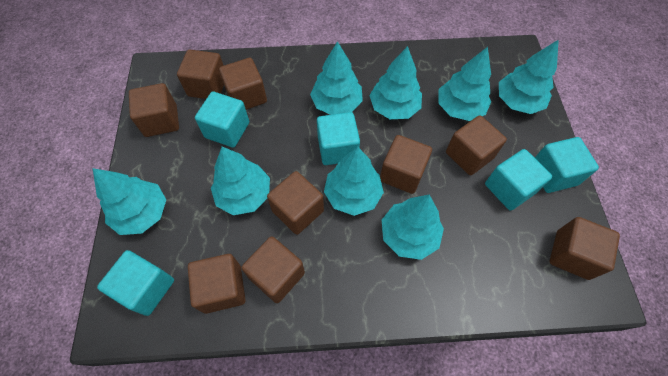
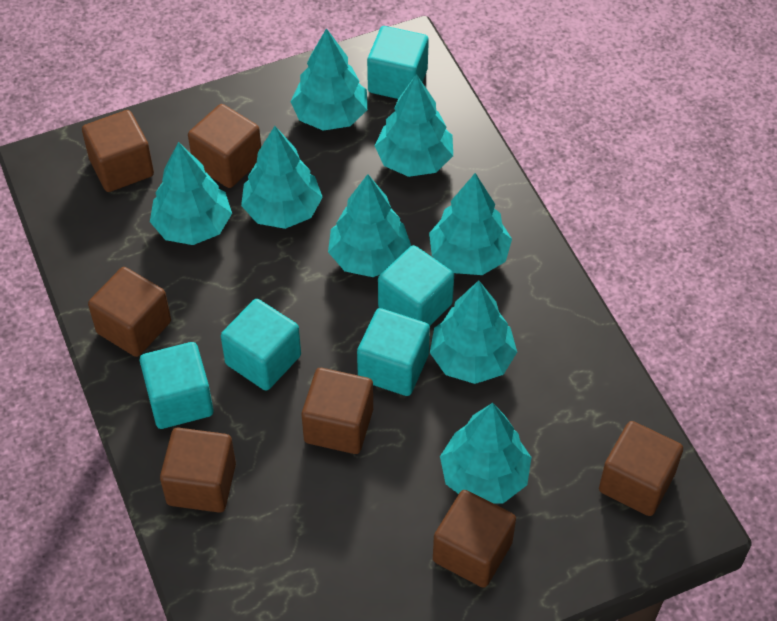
brown cube: 9 -> 7

